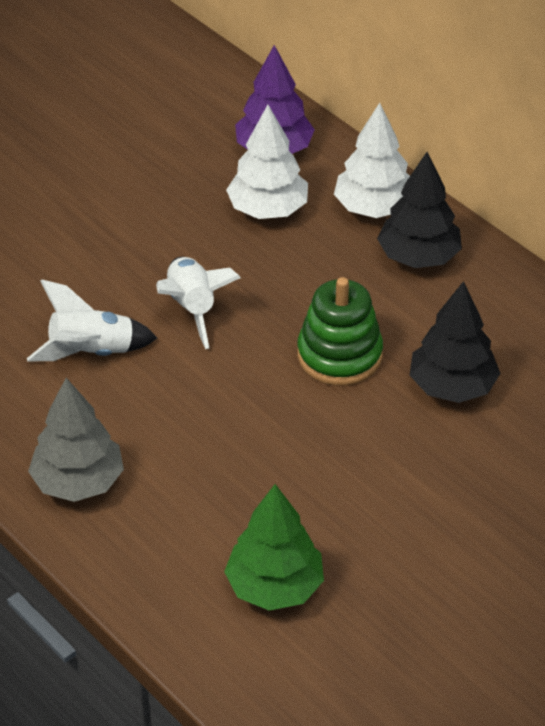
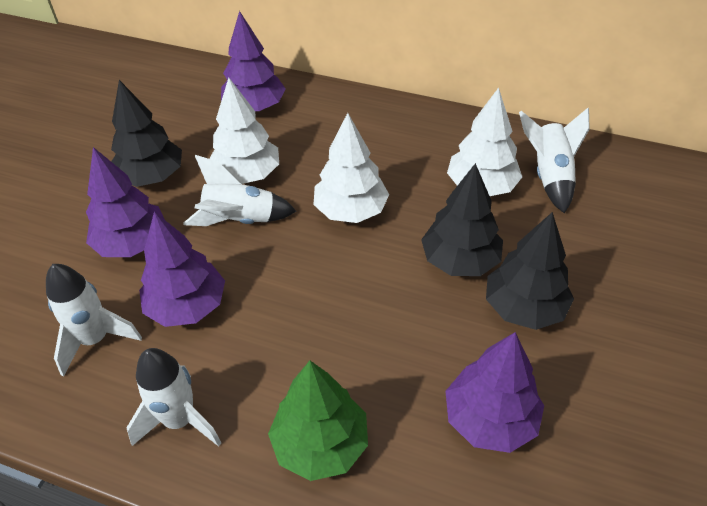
black tree: 2 -> 3
green stacking toy: 1 -> 0
grey tree: 1 -> 0
purple tree: 1 -> 4
white rocket: 2 -> 4
white tree: 2 -> 3

